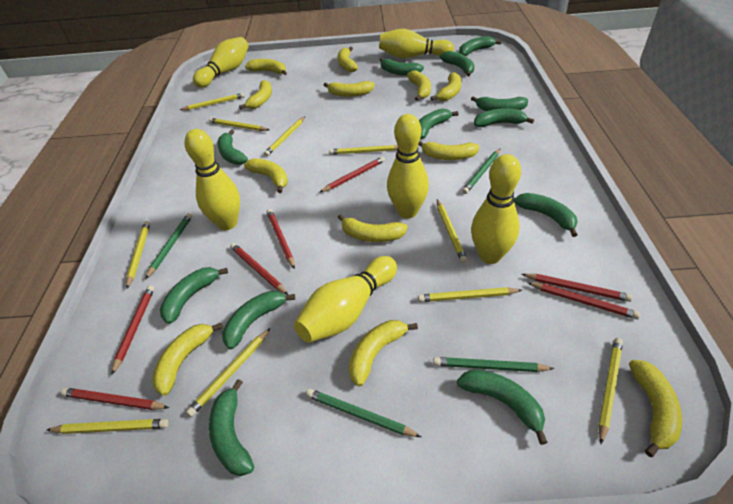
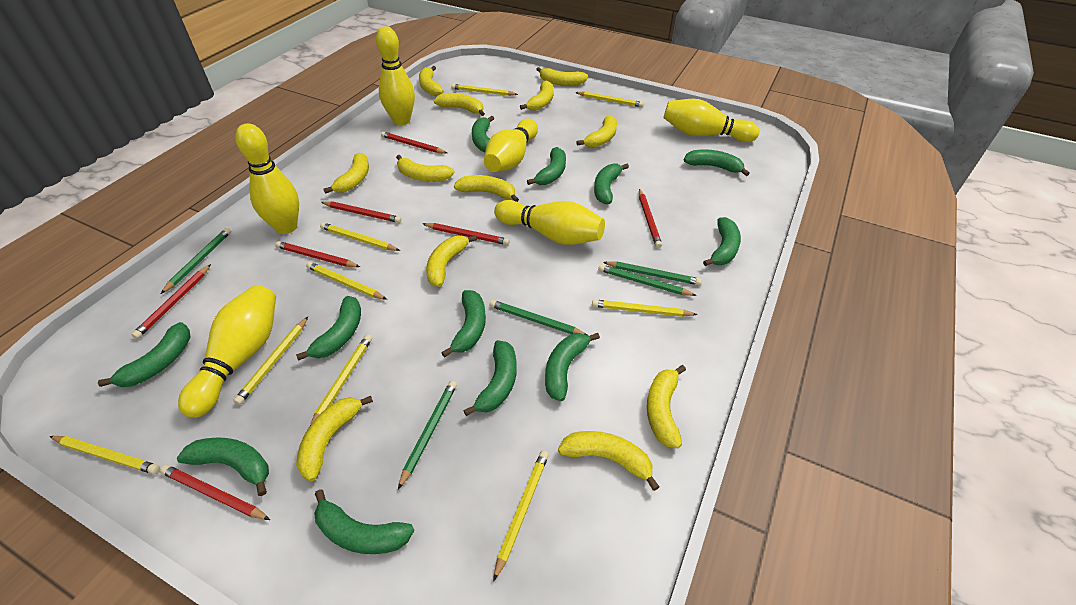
green pencil: 4 -> 5
yellow pencil: 10 -> 9

